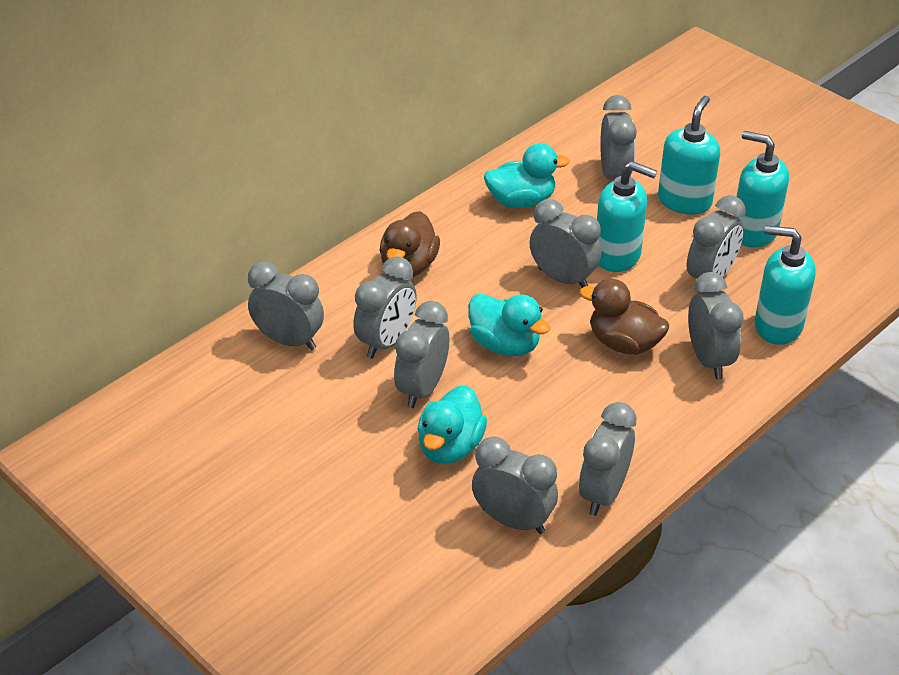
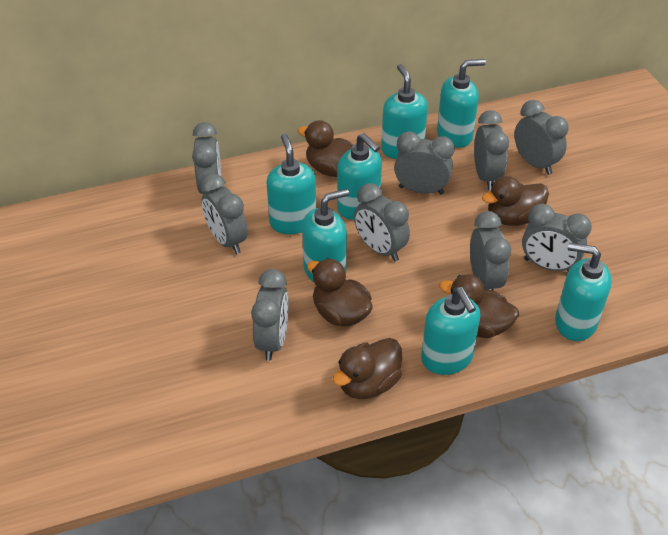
brown duck: 2 -> 5
turquoise duck: 3 -> 0
turquoise soap dispenser: 4 -> 7

